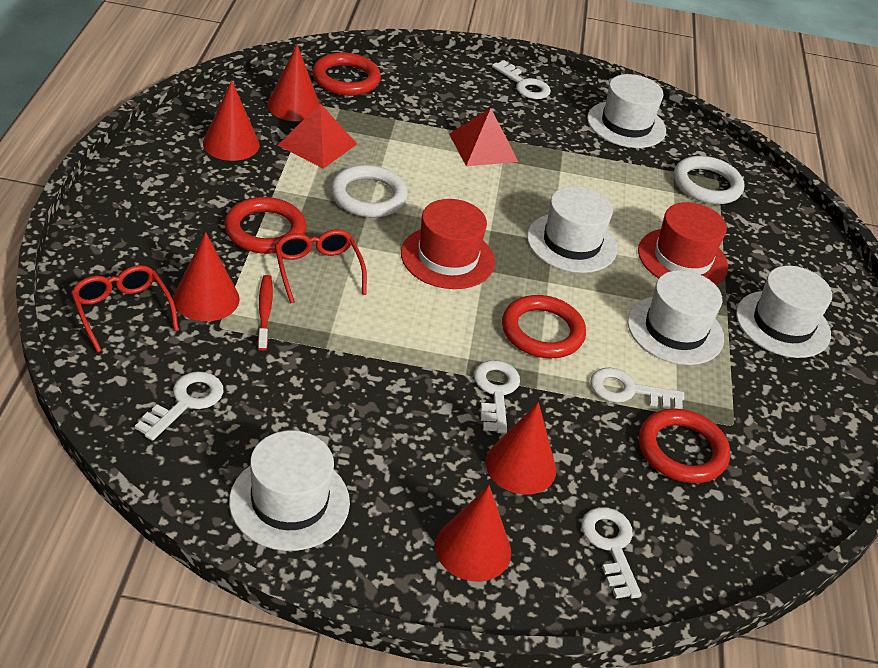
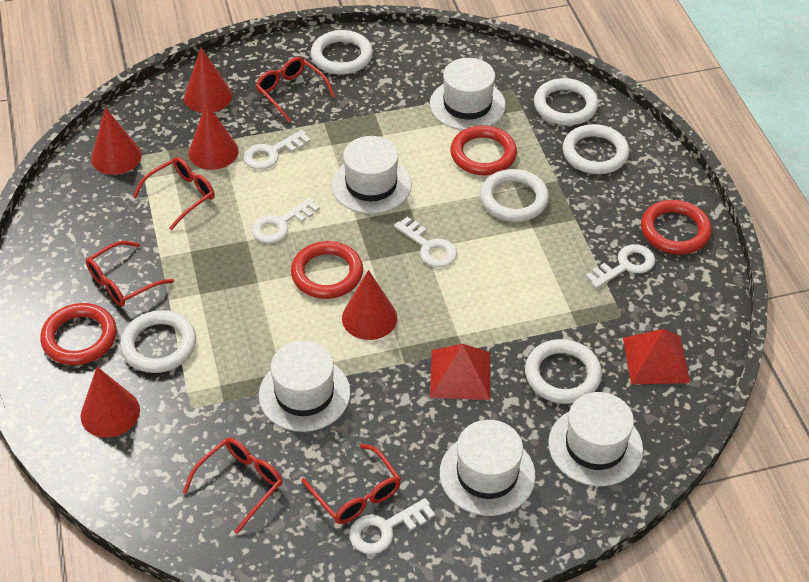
red glasses: 2 -> 5
red hat: 2 -> 0
red toothbrush: 1 -> 0
white ring: 2 -> 6

